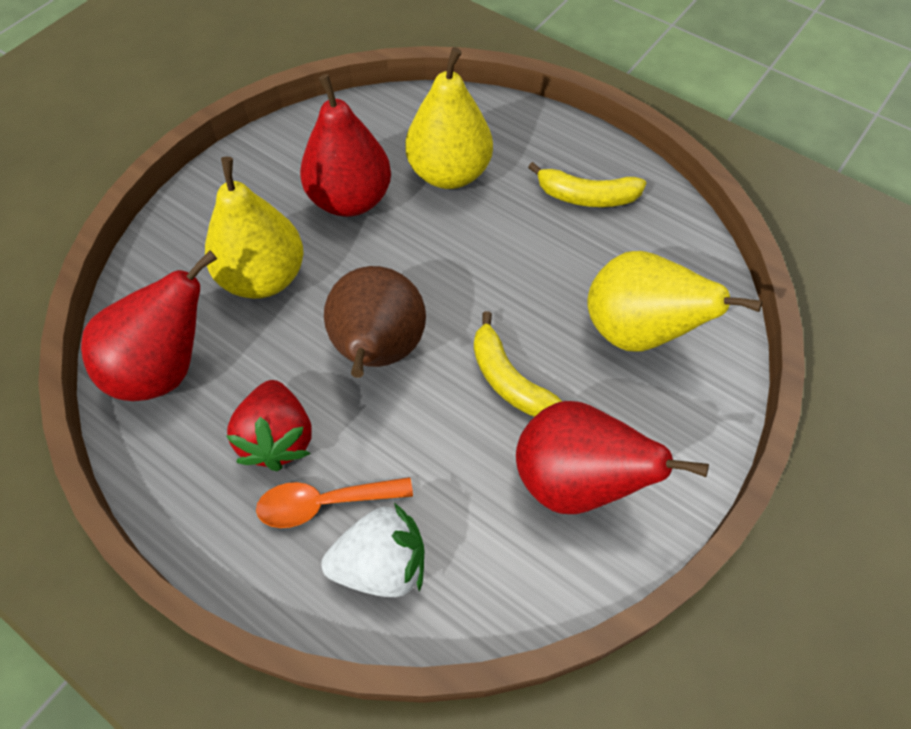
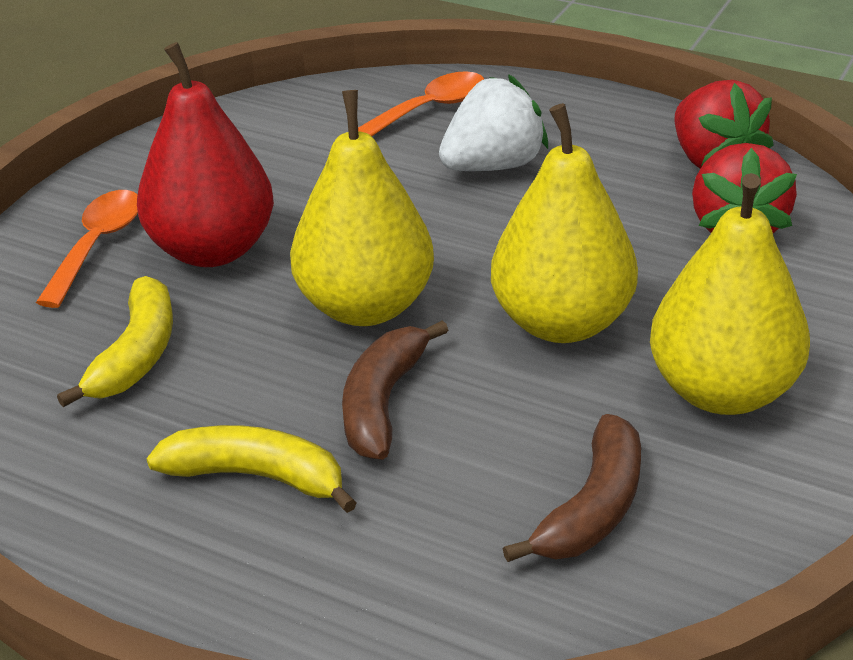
brown banana: 0 -> 2
brown pear: 1 -> 0
orange spoon: 1 -> 2
red pear: 3 -> 1
red strawberry: 1 -> 2

